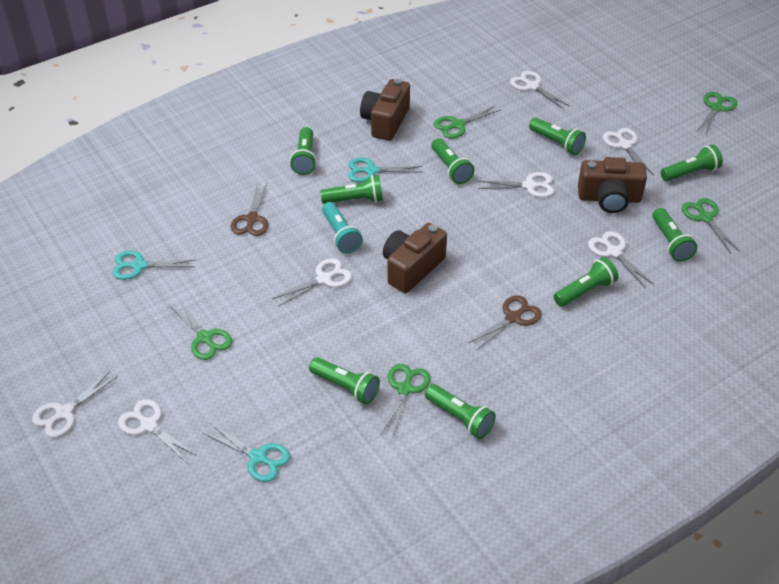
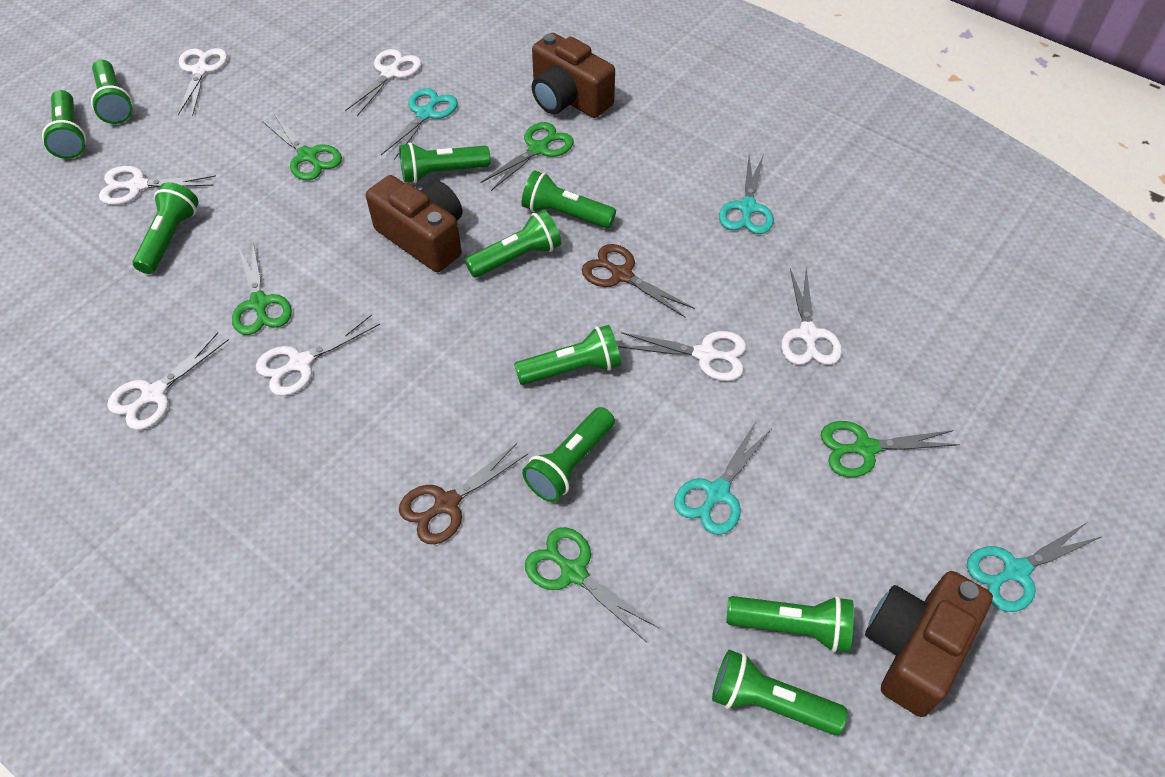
green flashlight: 9 -> 10
turquoise flashlight: 1 -> 0
turquoise scissors: 3 -> 4

